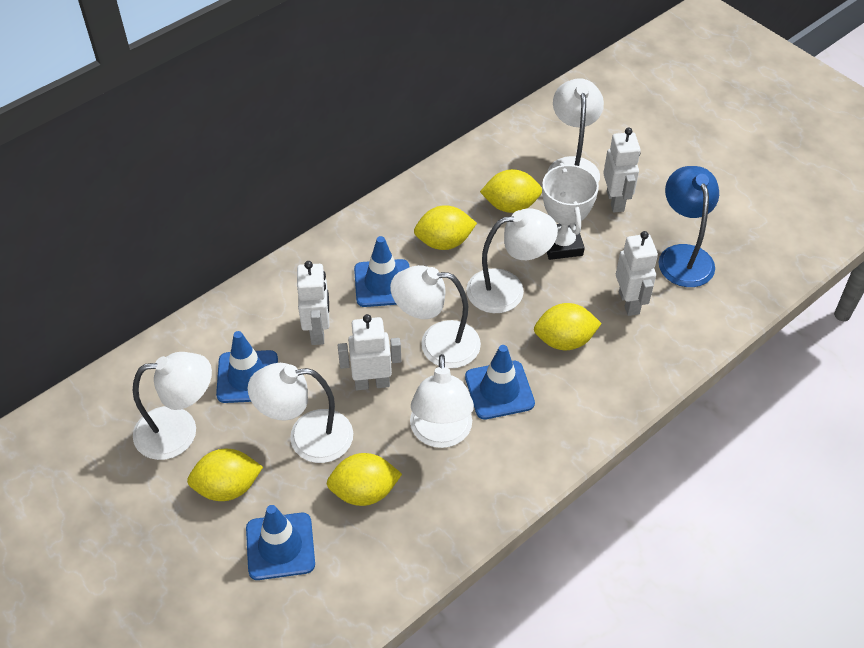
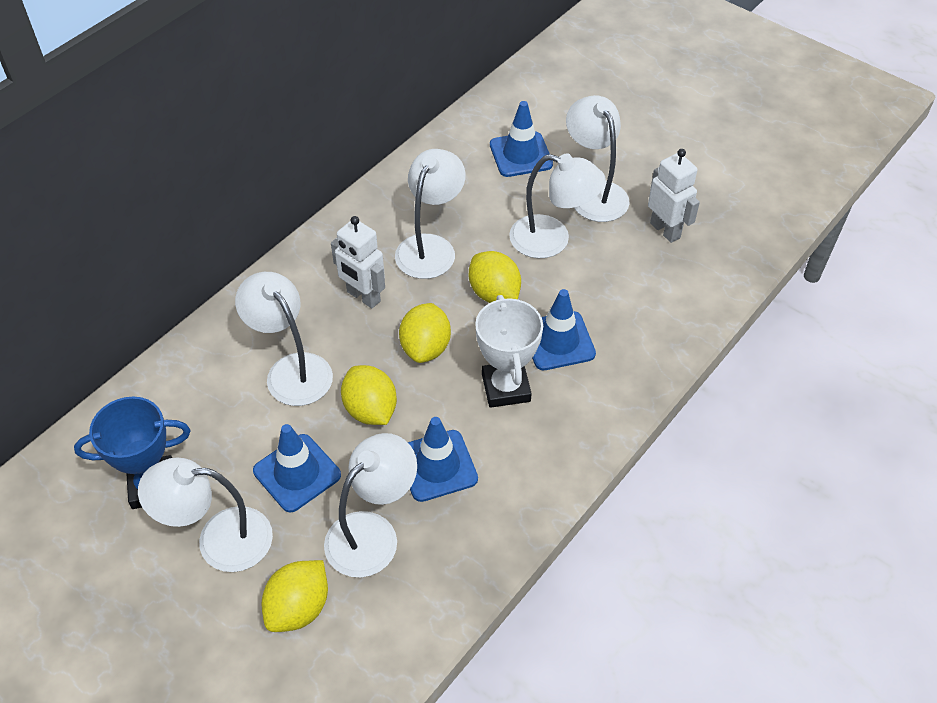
blue lamp: 1 -> 0
blue trophy: 0 -> 1
white robot: 4 -> 2
yellow lemon: 5 -> 4

